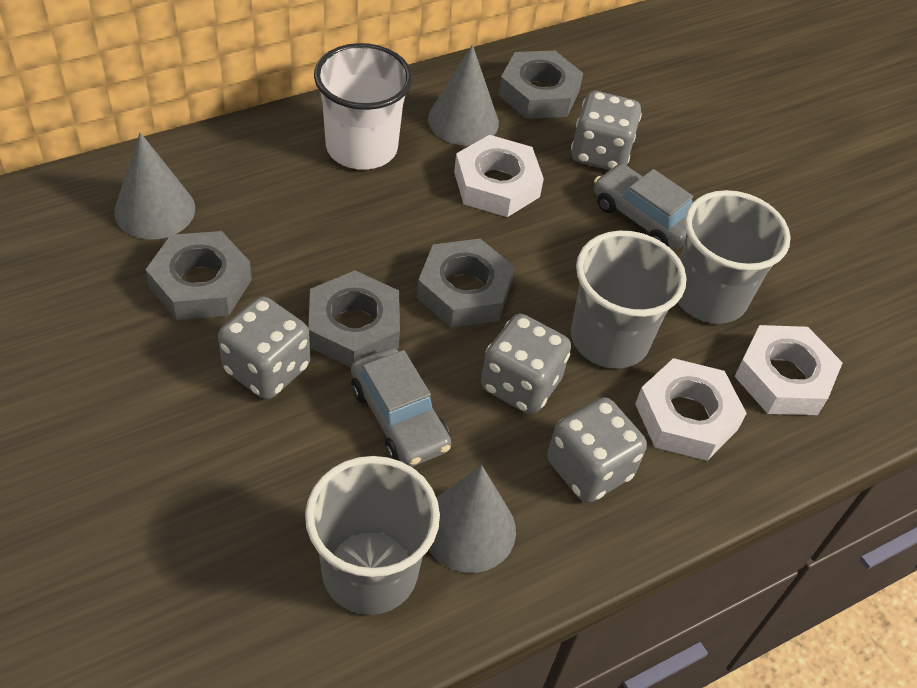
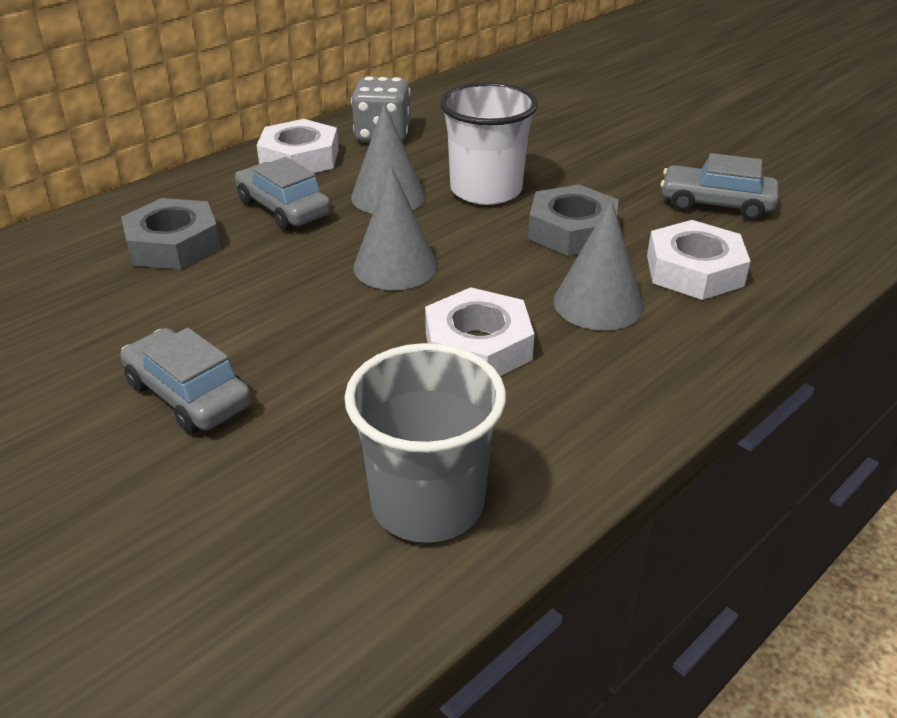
grey car: 2 -> 3
grey cup: 3 -> 1
grey dice: 4 -> 1
grey nut: 4 -> 2

